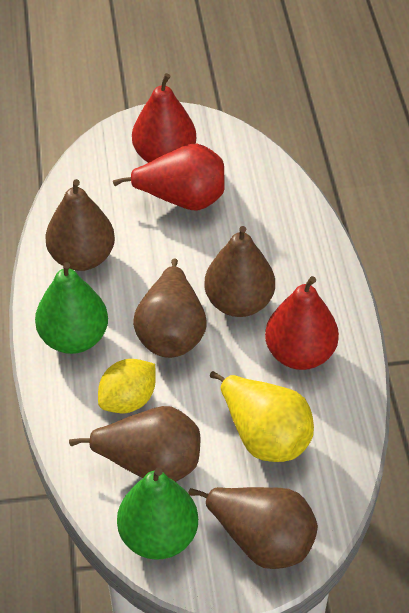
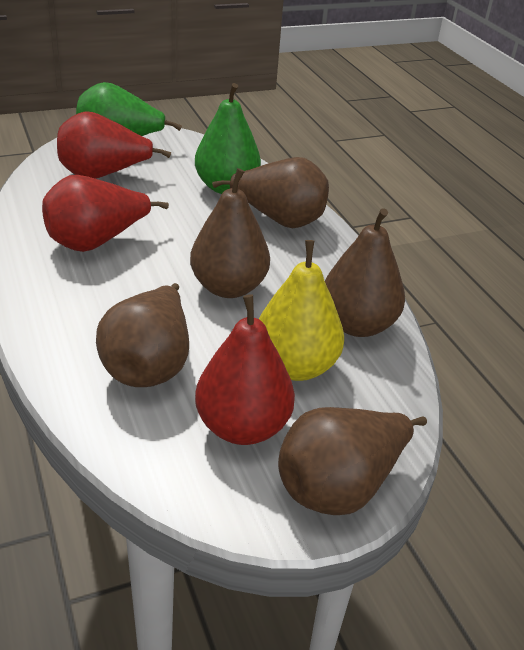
yellow lemon: 1 -> 0

